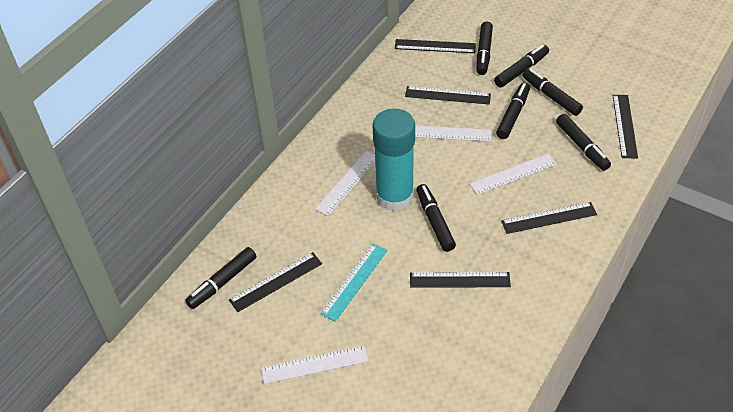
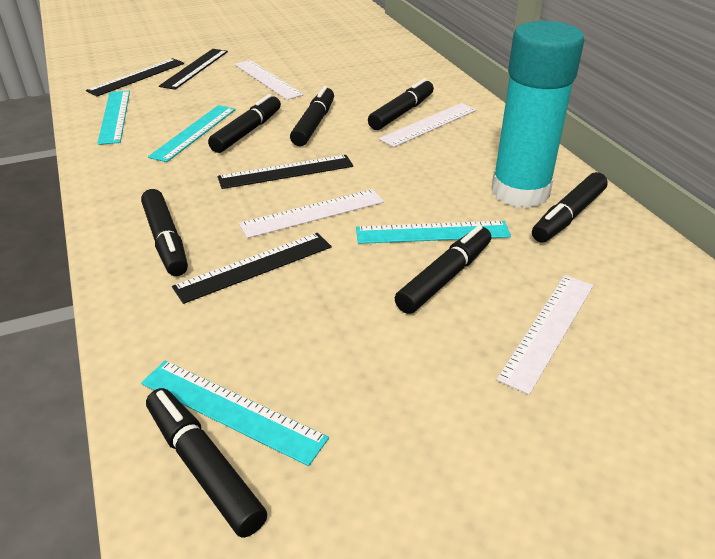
black ruler: 6 -> 4
turquoise ruler: 1 -> 4

